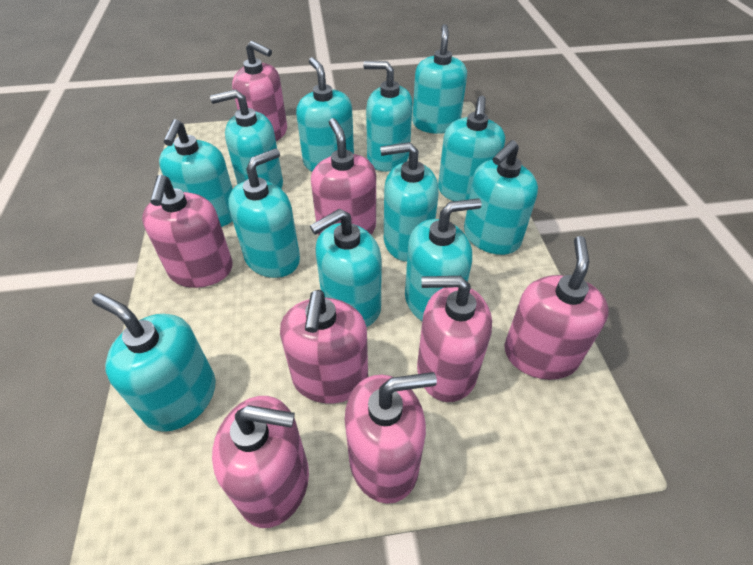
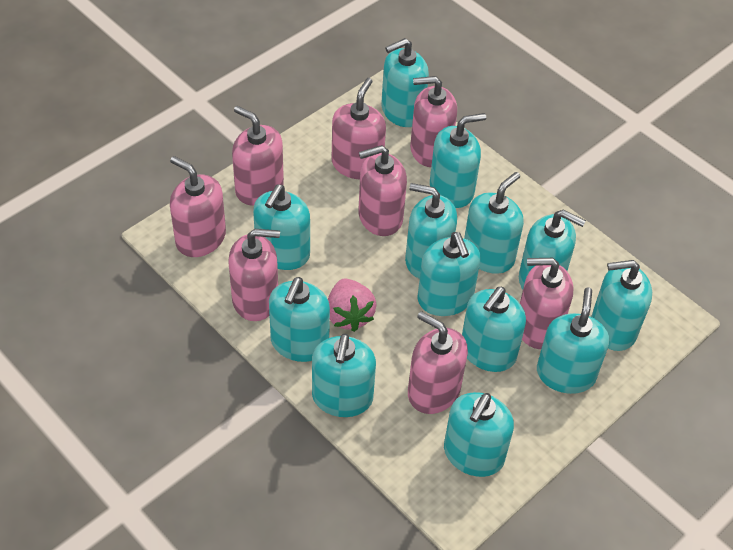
pink strawberry: 0 -> 1
turquoise soap dispenser: 12 -> 13

